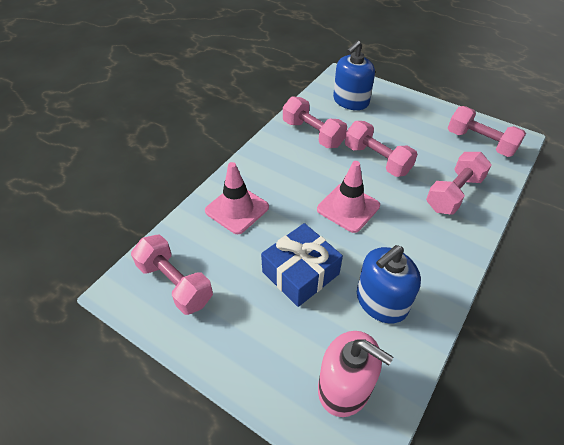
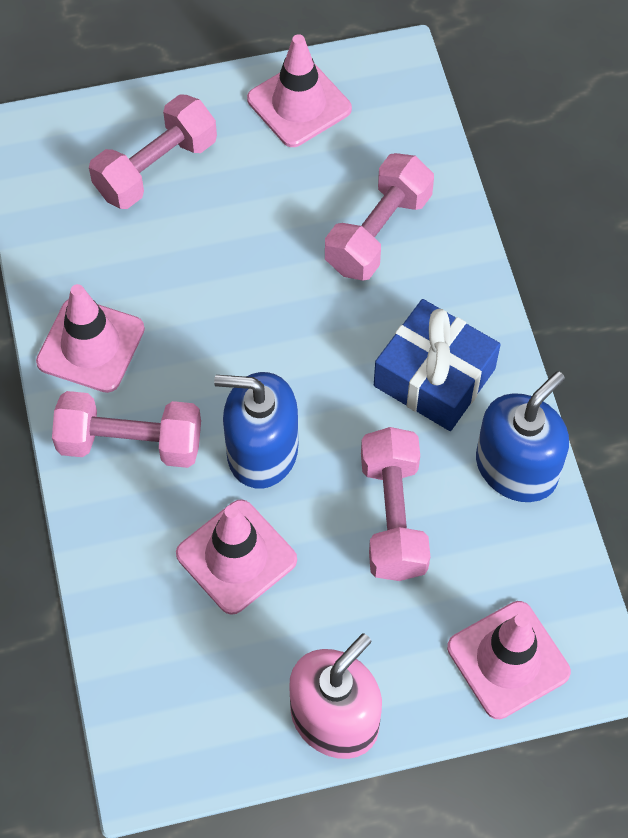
pink dumbbell: 5 -> 4
pink traffic cone: 2 -> 4

